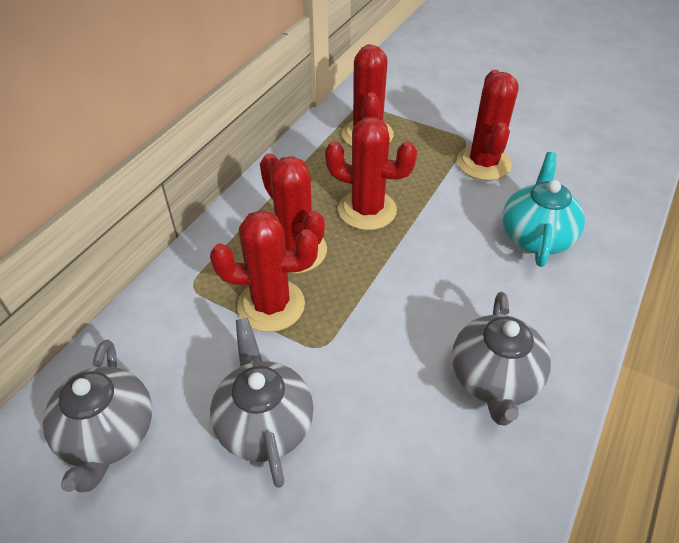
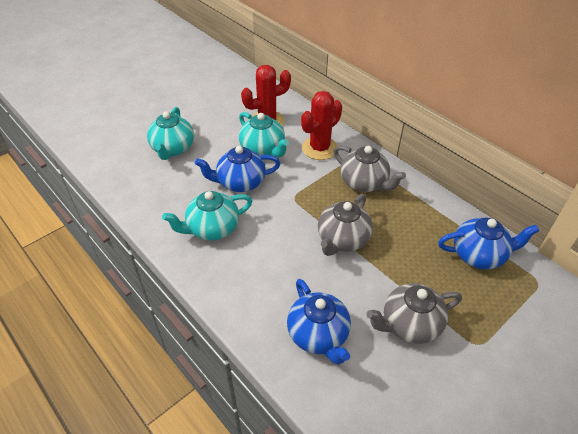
blue teapot: 0 -> 3
red cactus: 5 -> 2
turquoise teapot: 1 -> 3

